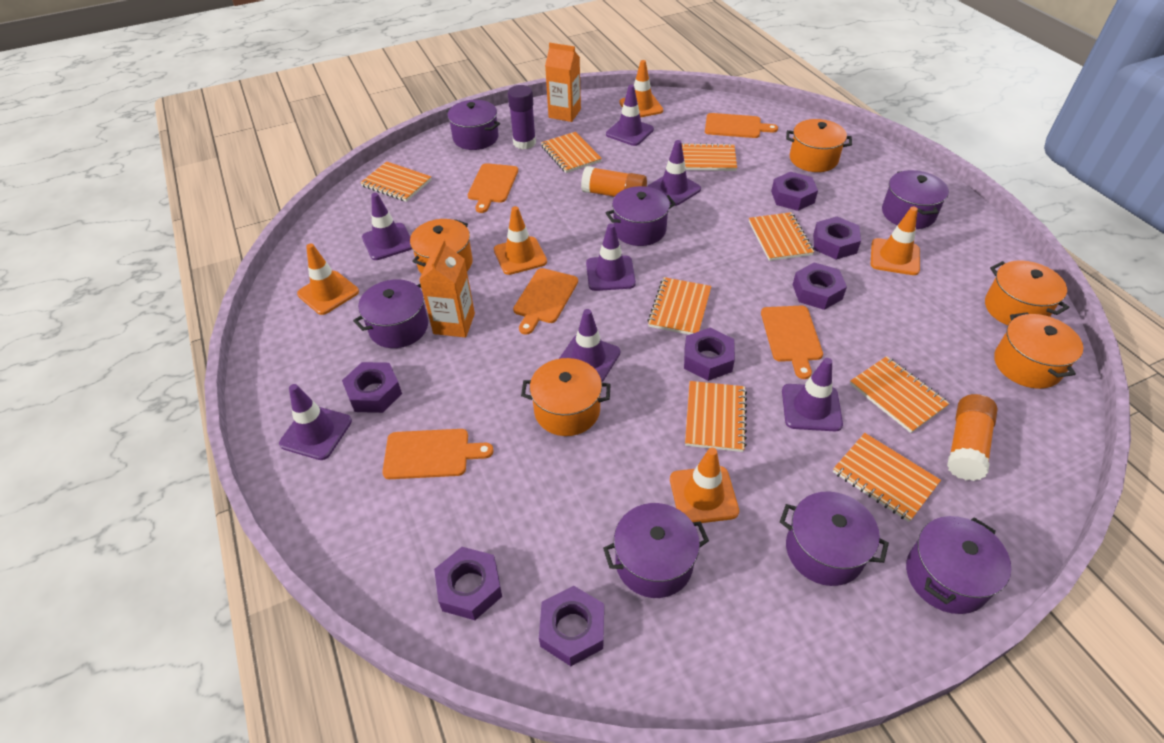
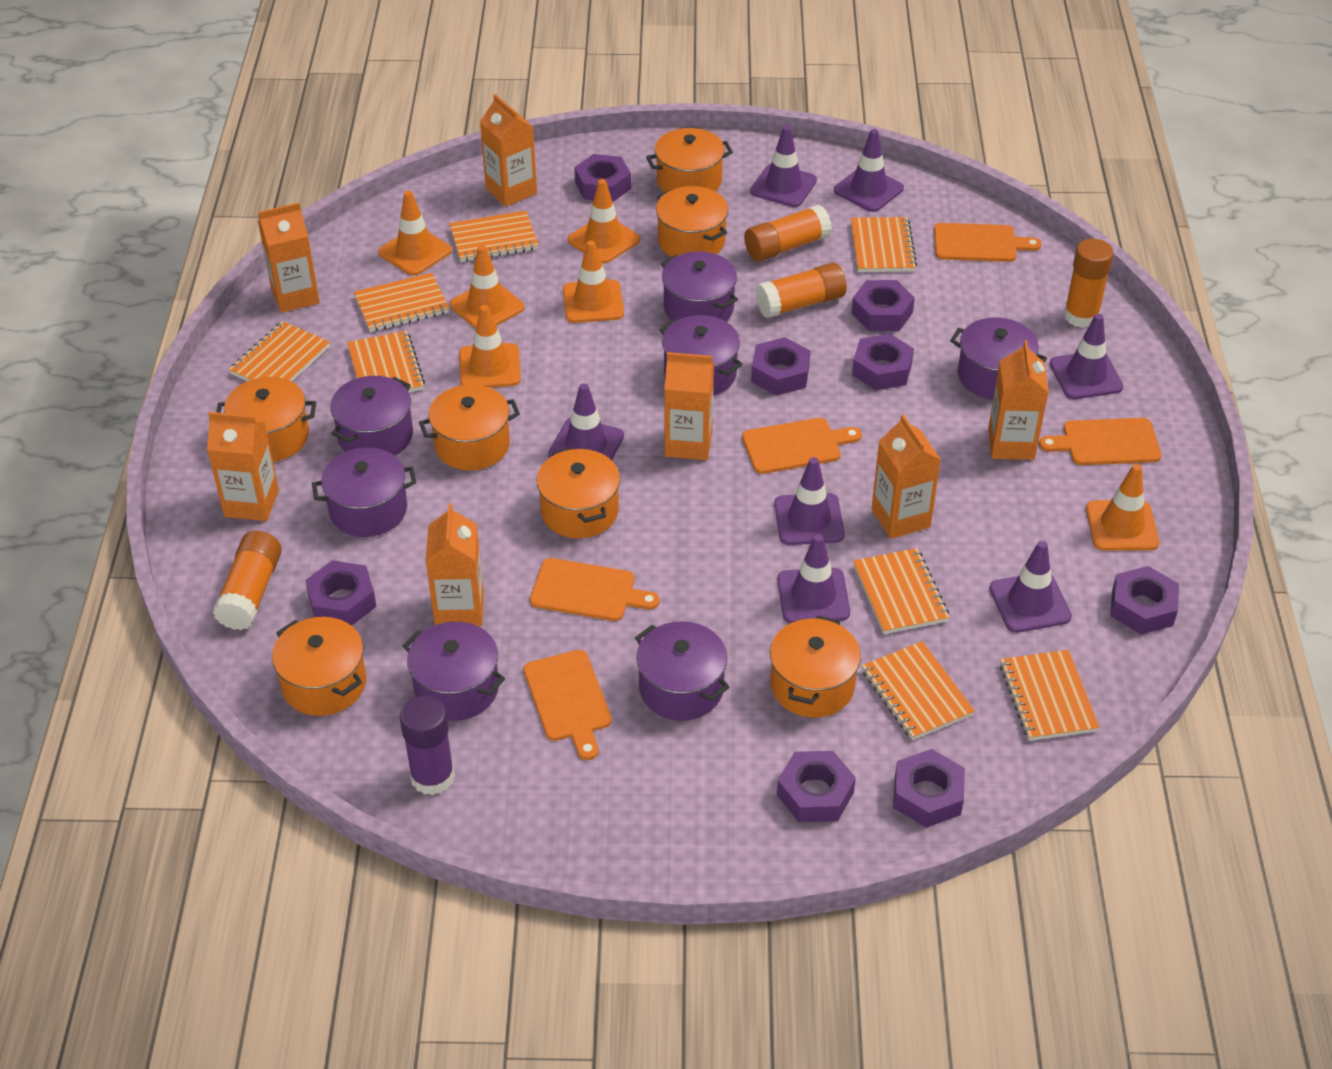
orange carton: 2 -> 7
orange glue stick: 2 -> 4
orange pot: 5 -> 7
orange traffic cone: 5 -> 6
purple nut: 7 -> 8

